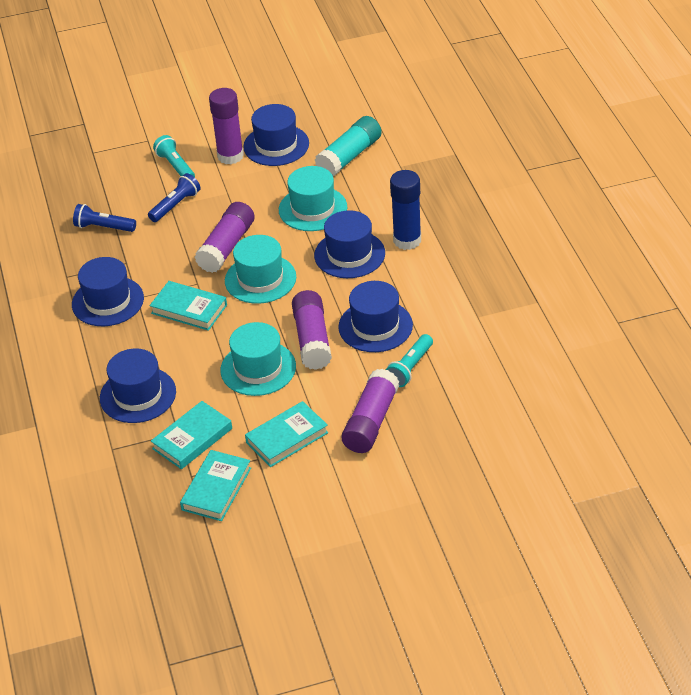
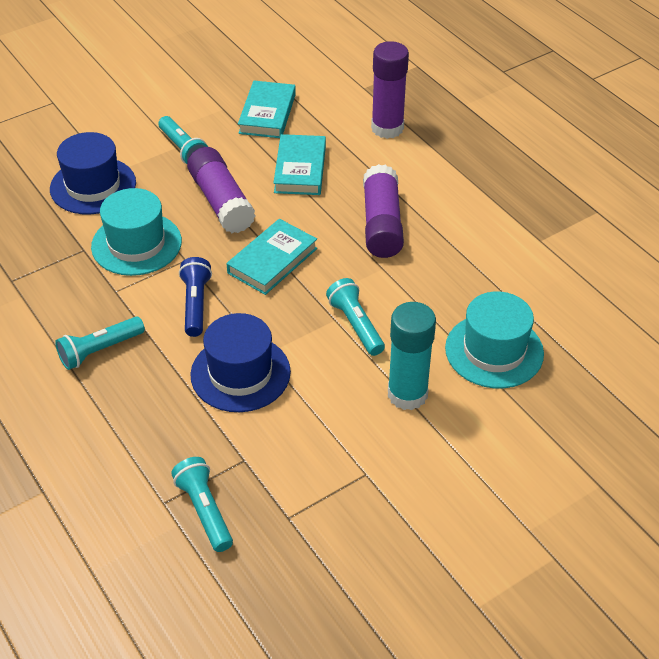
blue flashlight: 2 -> 1
blue glue stick: 1 -> 0
blue hat: 5 -> 2
purple glue stick: 4 -> 3
turquoise book: 4 -> 3
turquoise flashlight: 2 -> 4
turquoise hat: 3 -> 2

